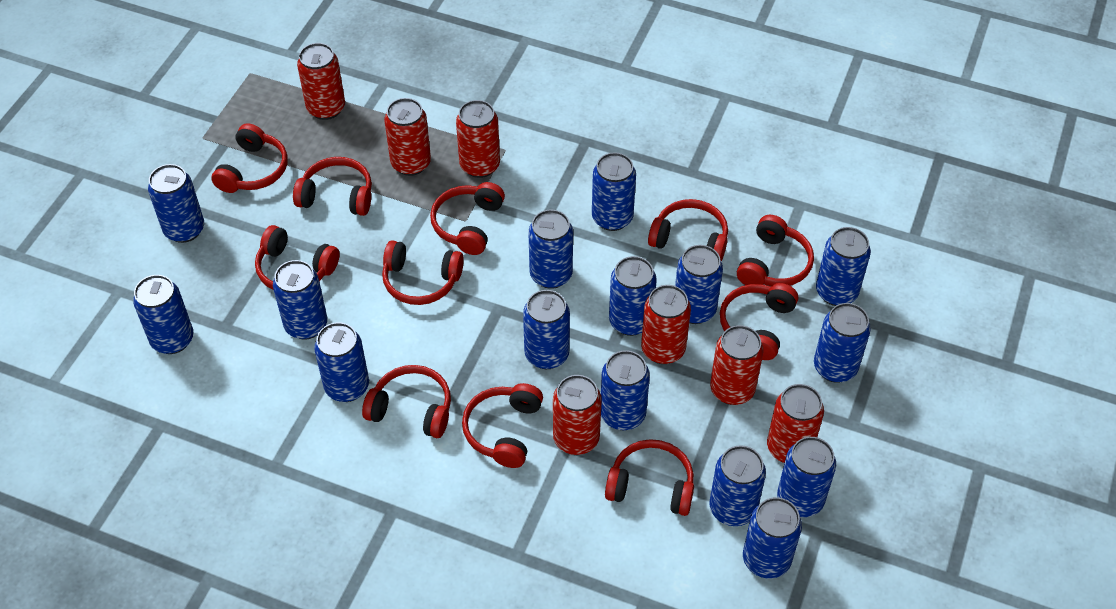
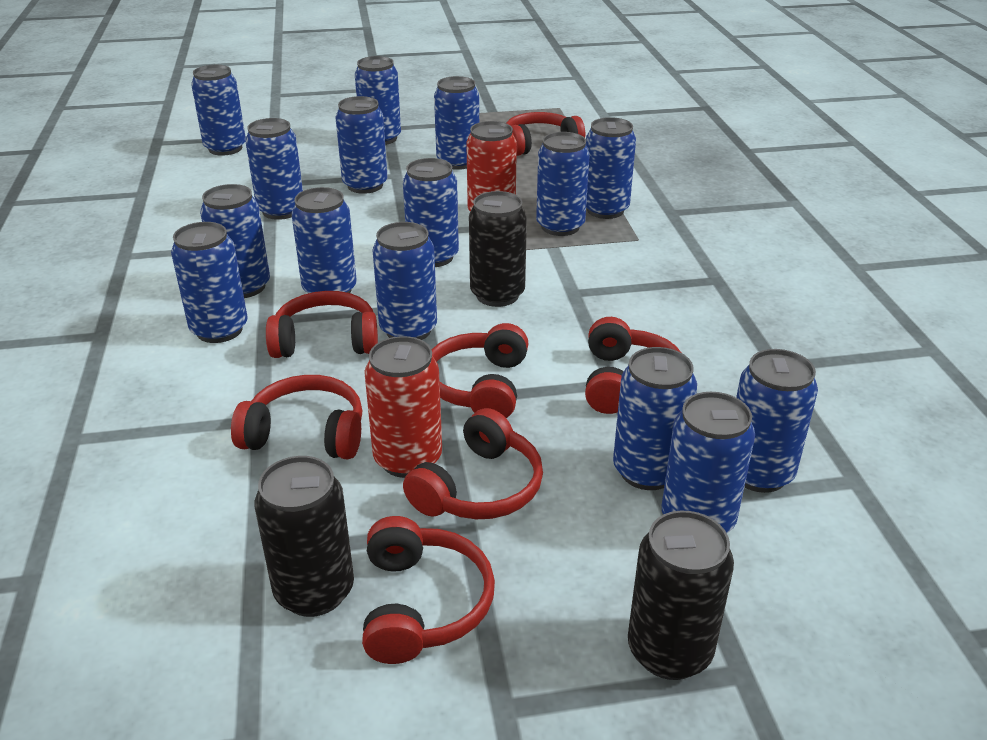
black can: 0 -> 3
red can: 7 -> 2
red headphones: 11 -> 7

